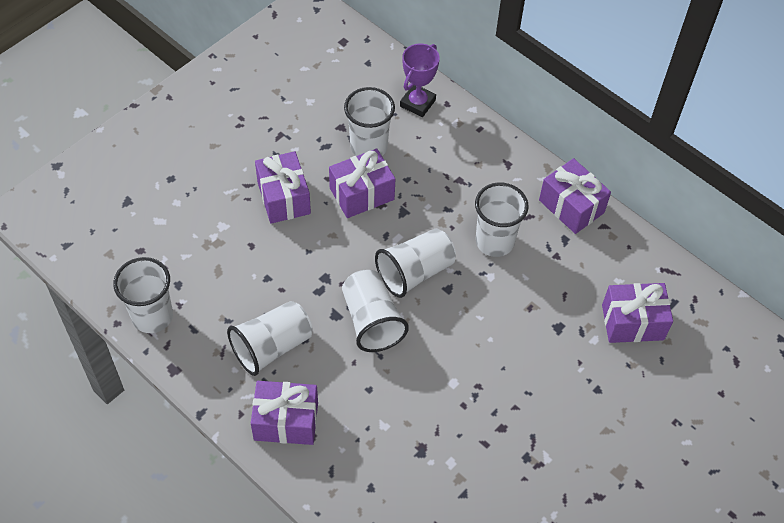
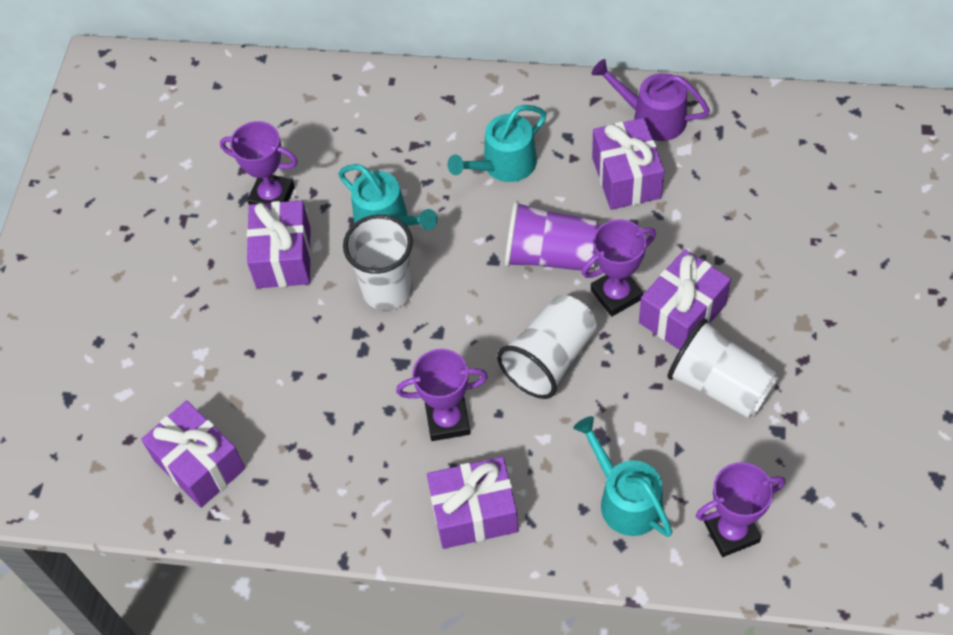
purple cup: 0 -> 1
purple trophy: 1 -> 4
purple watering can: 0 -> 1
turquoise watering can: 0 -> 3
white cup: 6 -> 3

